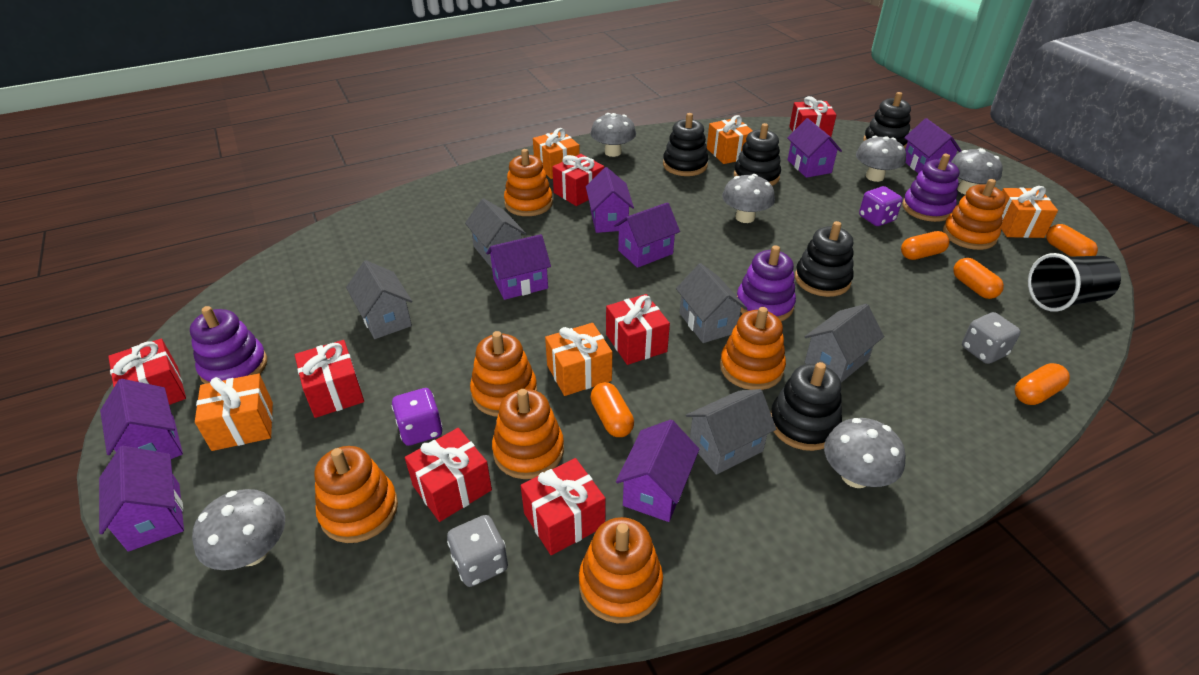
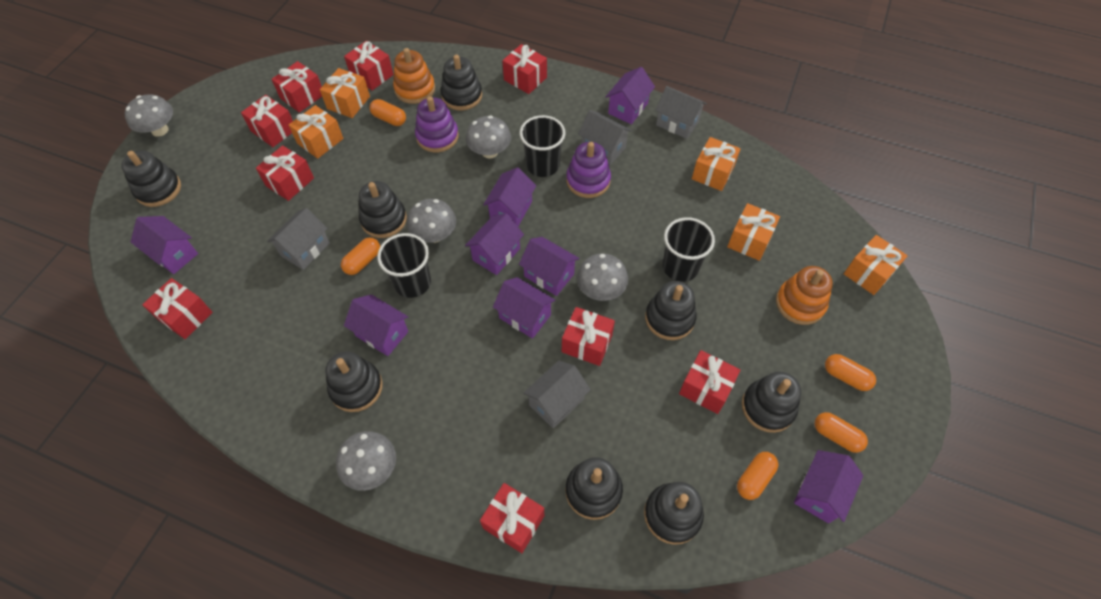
black cup: 1 -> 3
black stacking toy: 5 -> 8
grey dice: 2 -> 0
grey house: 5 -> 4
grey mushroom: 6 -> 5
orange stacking toy: 7 -> 2
purple dice: 2 -> 0
purple stacking toy: 3 -> 2
red gift: 7 -> 9

